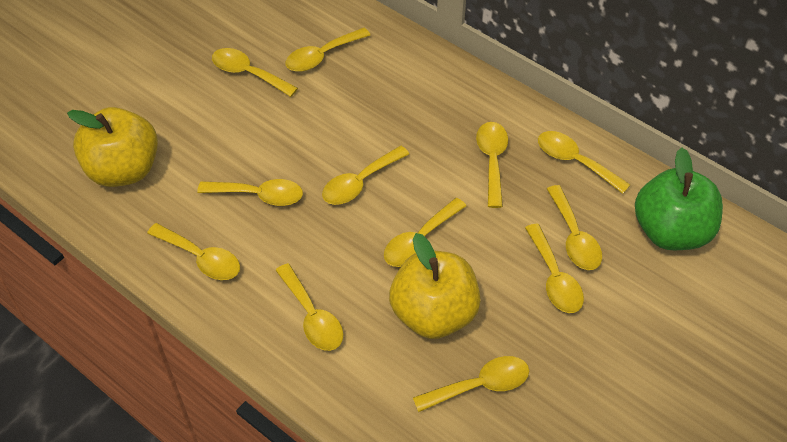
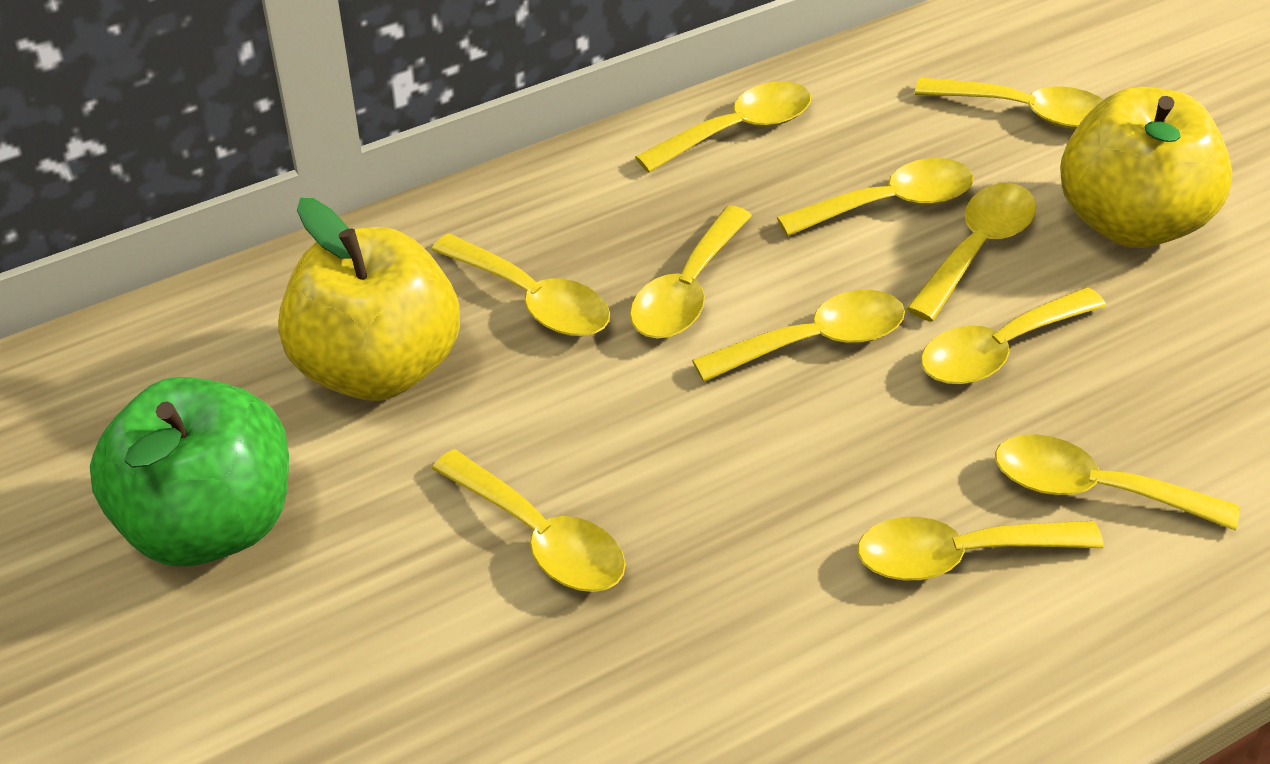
yellow spoon: 12 -> 11

